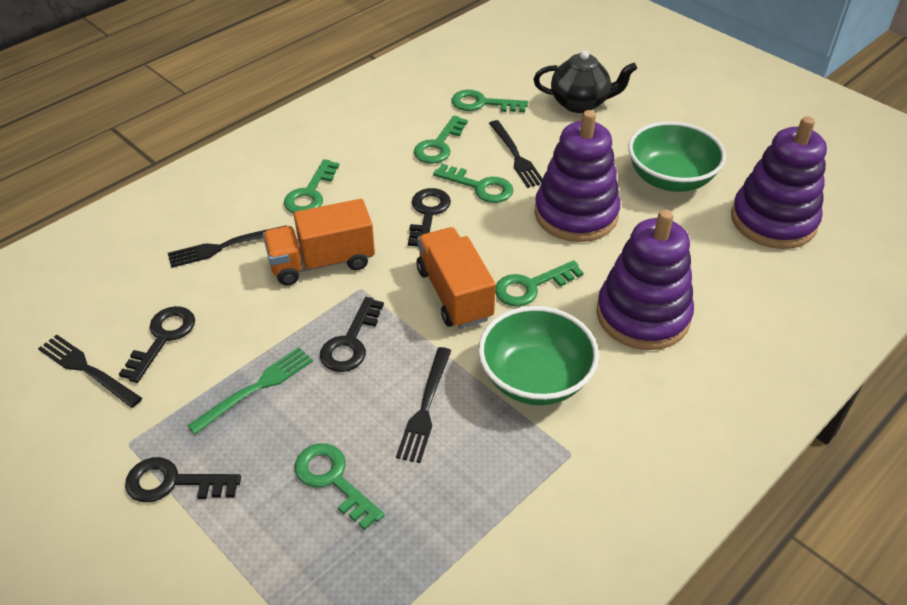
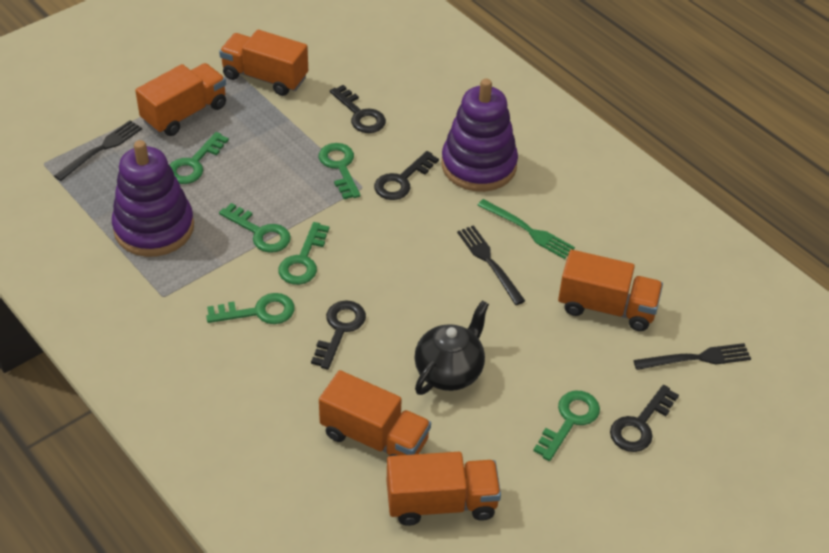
black fork: 4 -> 3
green bowl: 2 -> 0
orange truck: 2 -> 5
purple stacking toy: 3 -> 2

